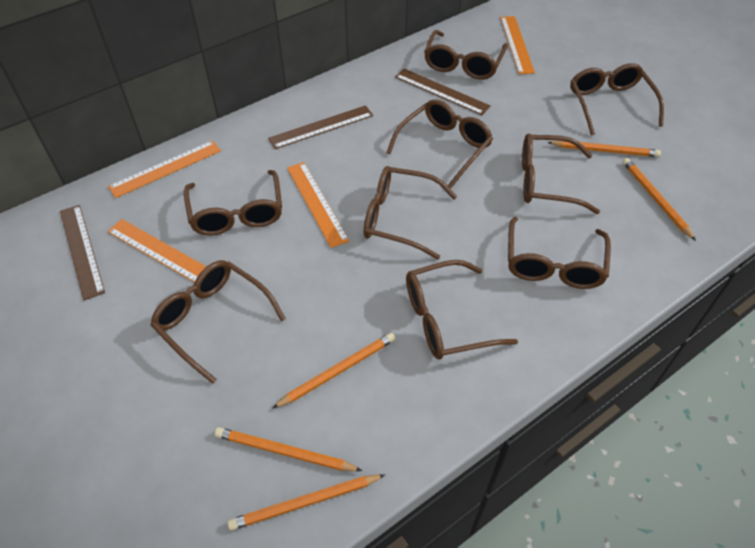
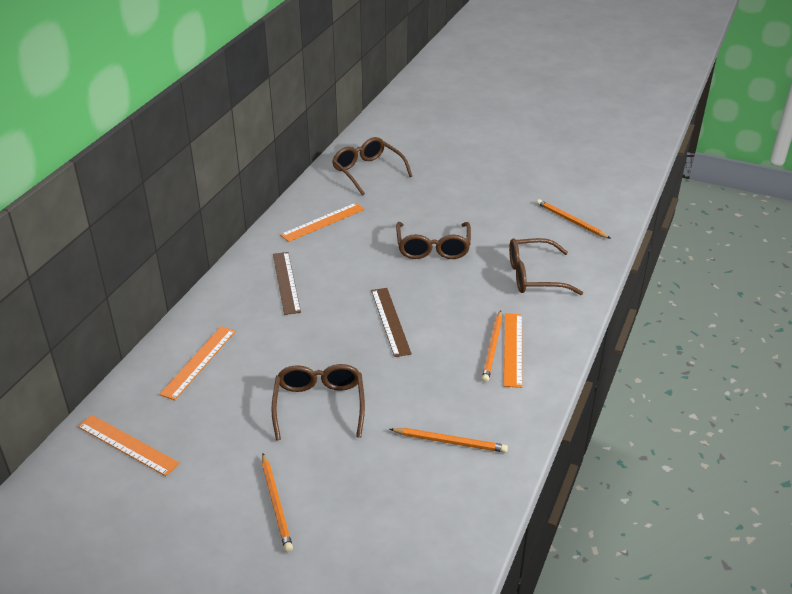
brown glasses: 9 -> 4
brown ruler: 3 -> 2
orange pencil: 5 -> 4

